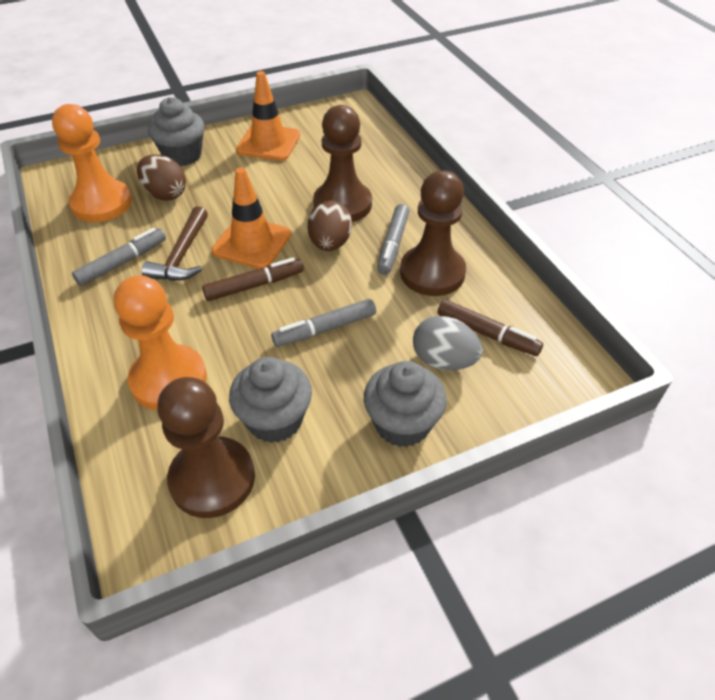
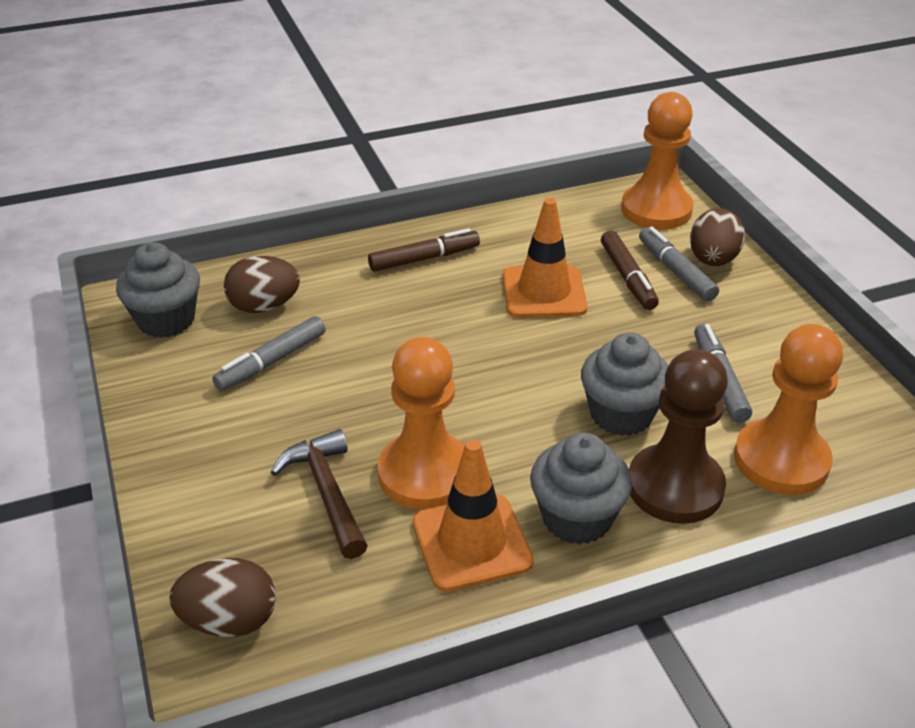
brown egg: 2 -> 3
brown pawn: 3 -> 1
grey egg: 1 -> 0
orange pawn: 2 -> 3

